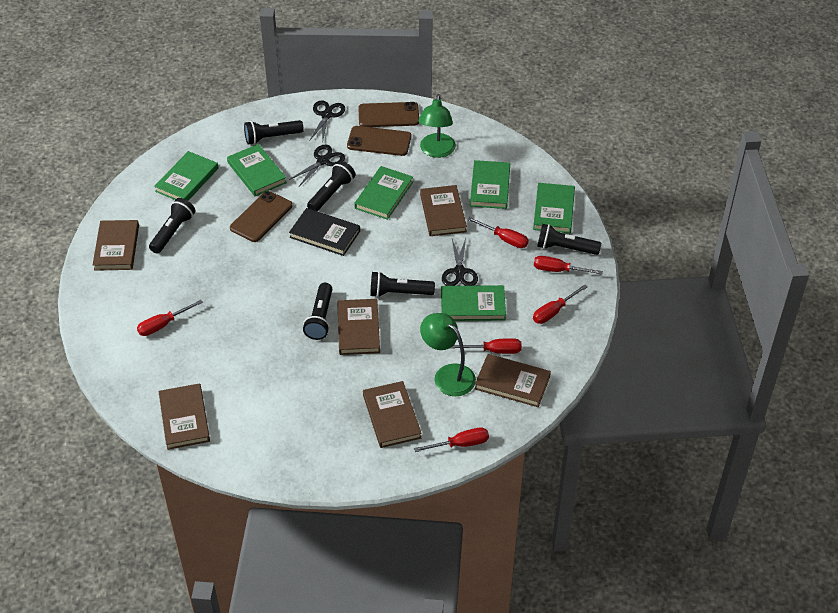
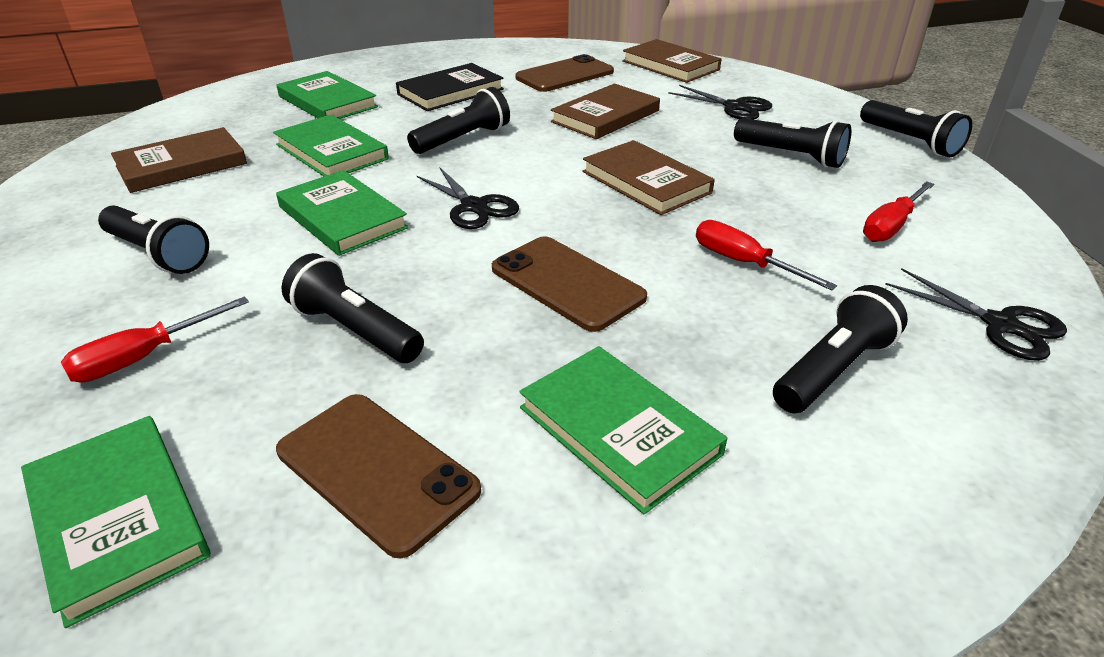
brown book: 6 -> 4
green book: 6 -> 5
green lamp: 2 -> 0
red screwdriver: 6 -> 3

